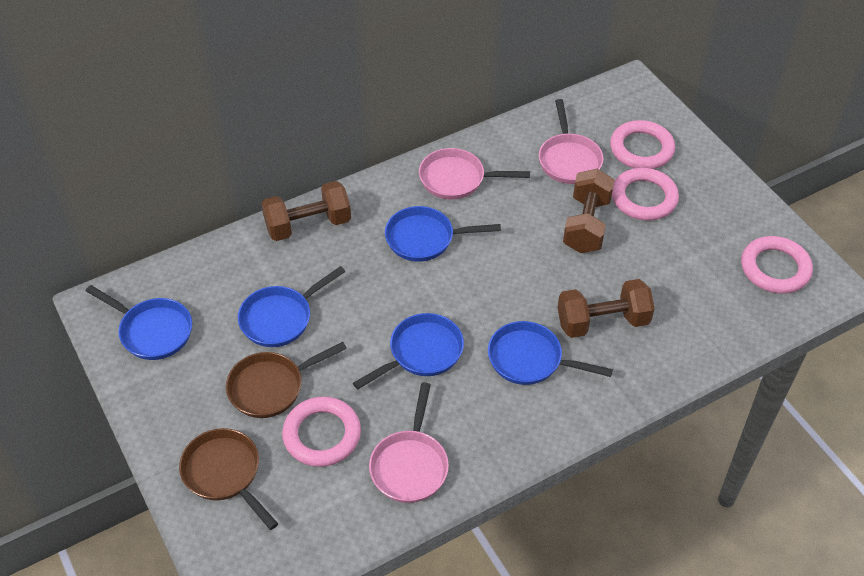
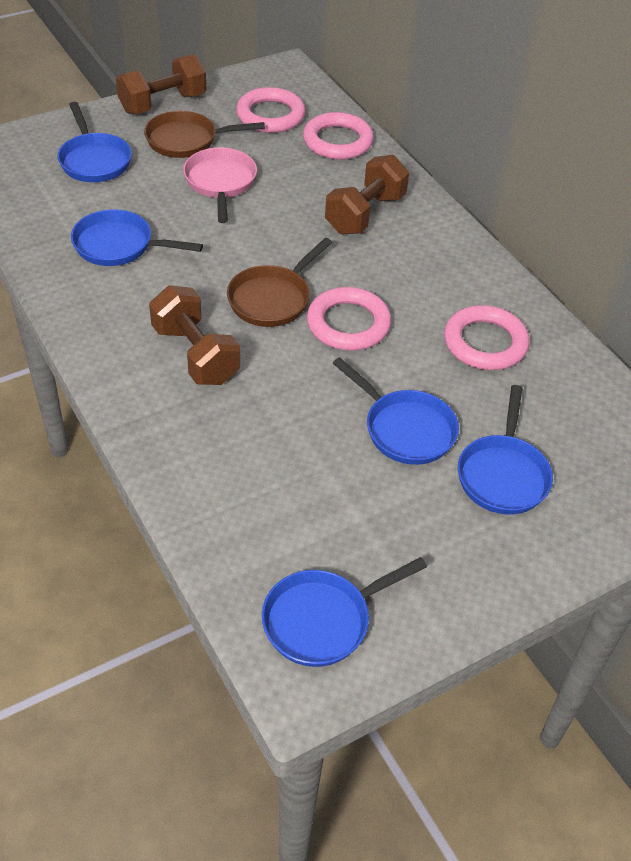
pink pan: 3 -> 1

